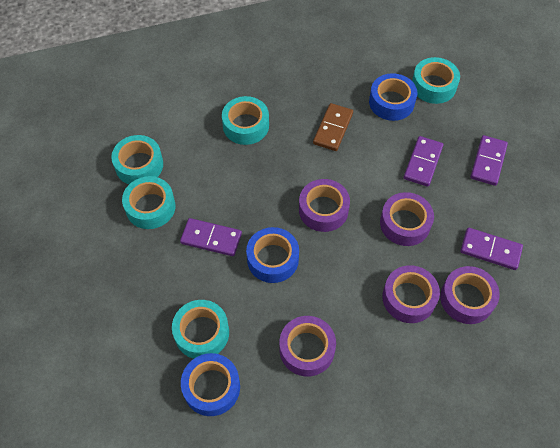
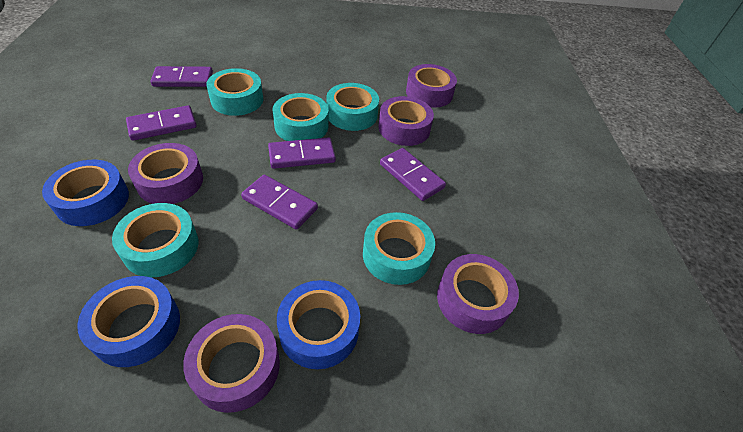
brown domino: 1 -> 0
purple domino: 4 -> 5

